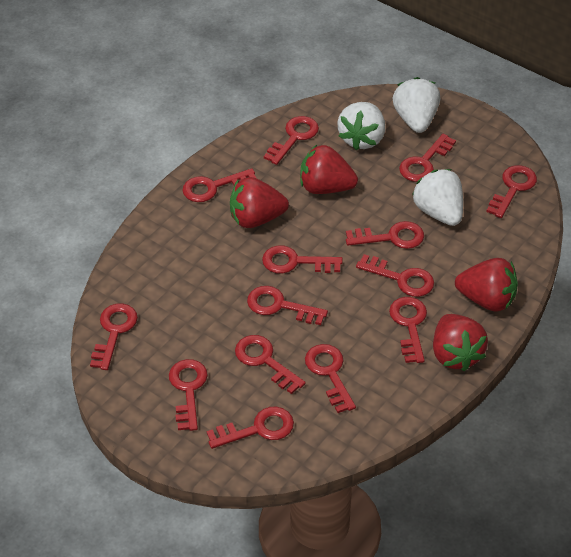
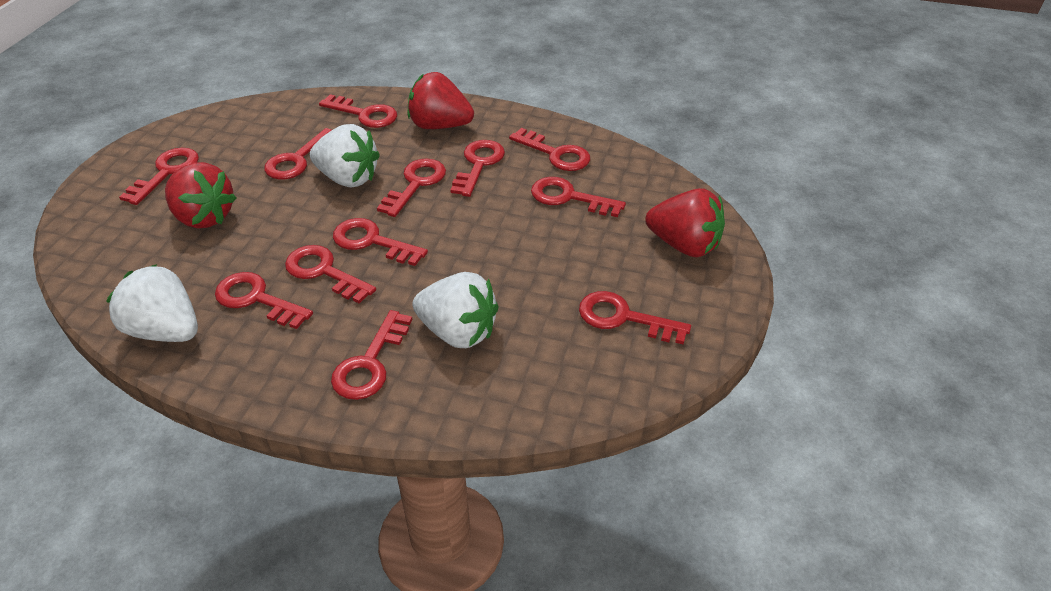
red key: 14 -> 12
red strawberry: 4 -> 3

